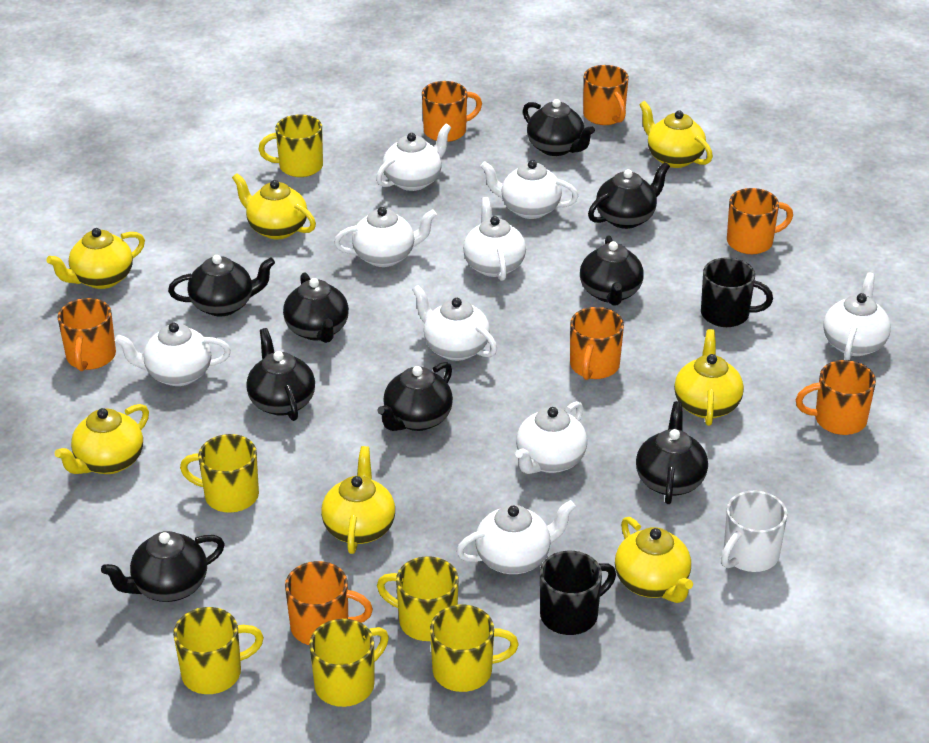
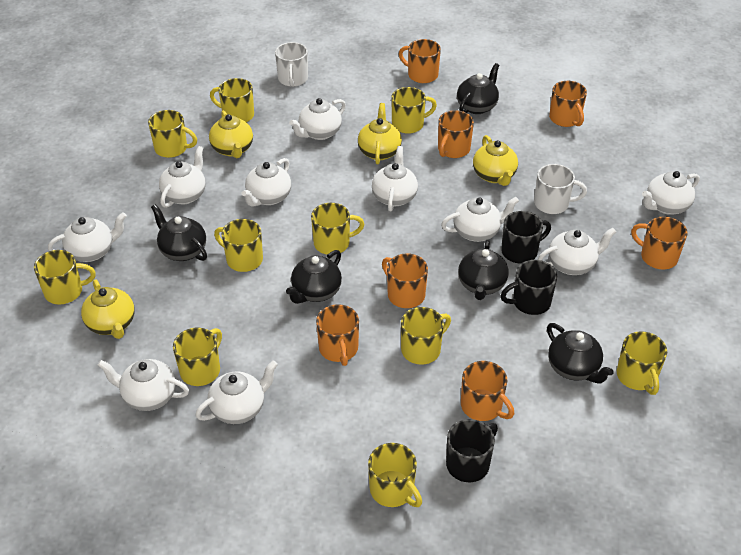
black mug: 2 -> 3
black teapot: 9 -> 5
white mug: 1 -> 2
white teapot: 9 -> 10
yellow mug: 6 -> 10
yellow teapot: 7 -> 4

